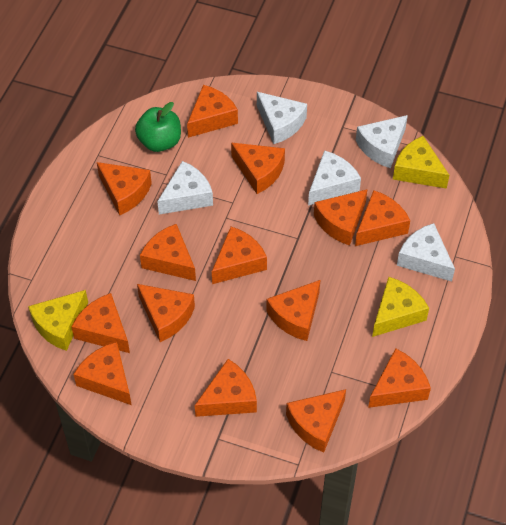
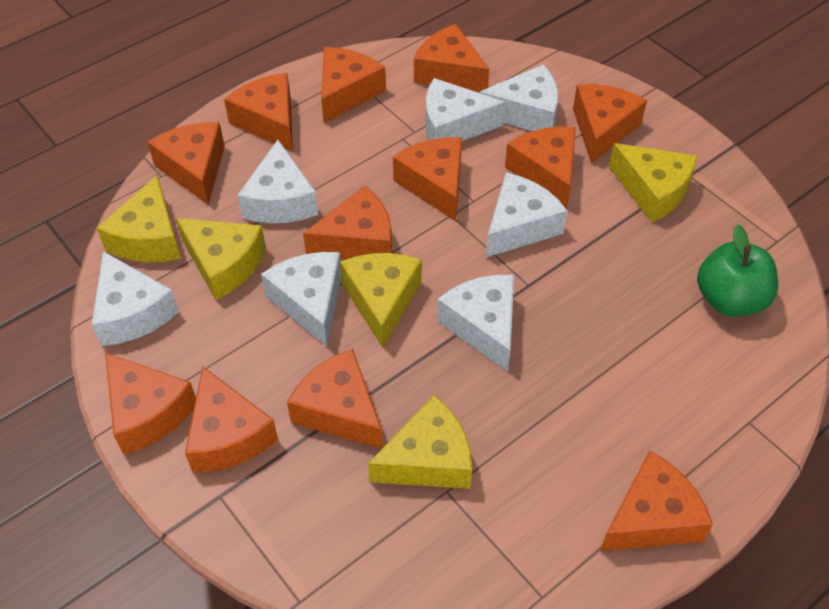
orange cheese: 14 -> 12
white cheese: 5 -> 7
yellow cheese: 3 -> 5

